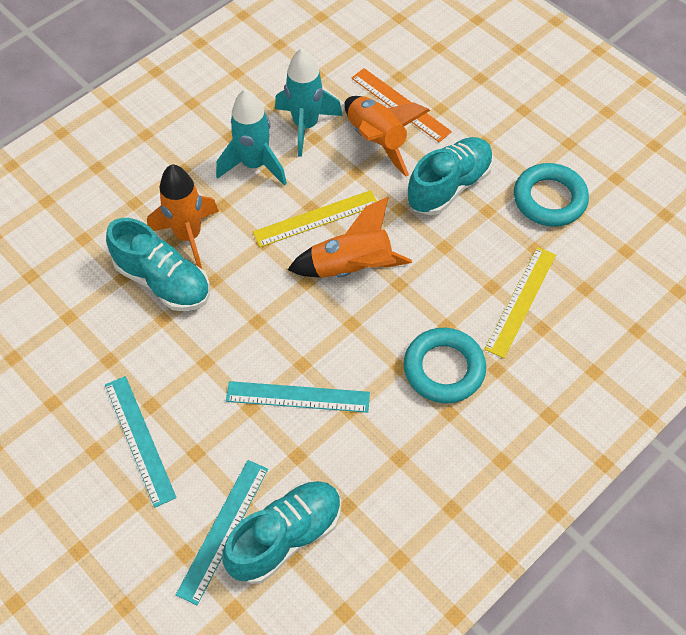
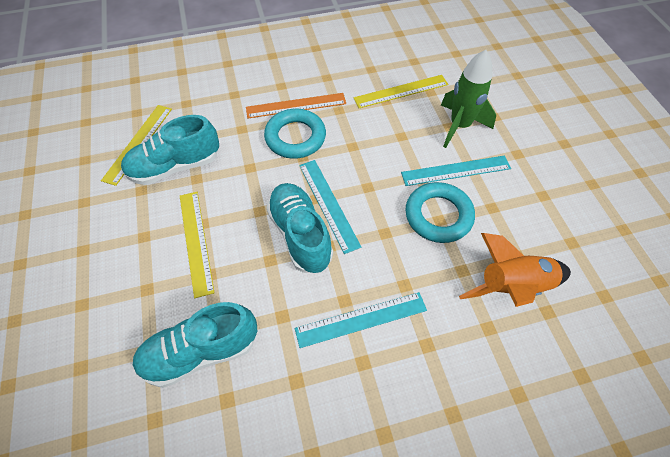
green rocket: 0 -> 1
orange rocket: 3 -> 1
turquoise rocket: 2 -> 0
yellow ruler: 2 -> 3

